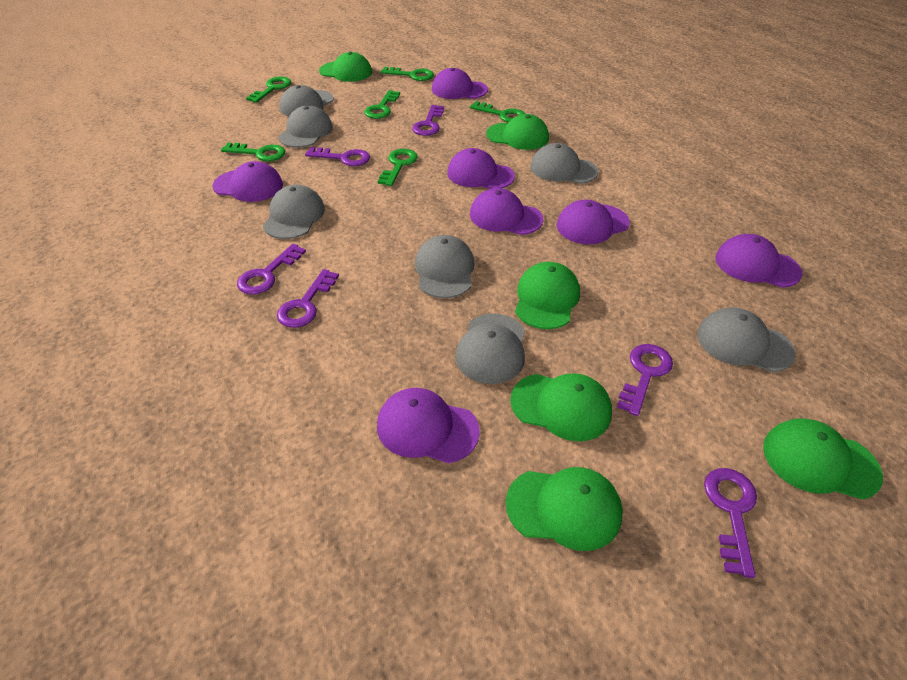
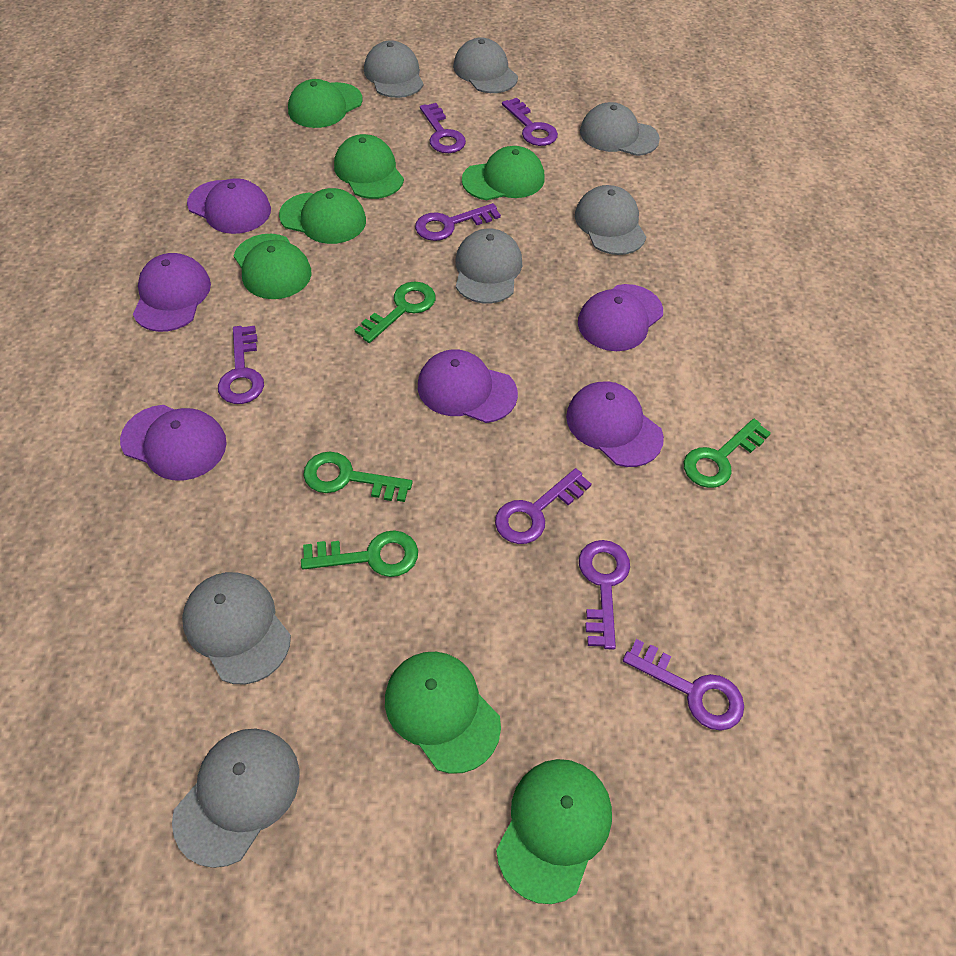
green cap: 6 -> 7
green key: 6 -> 4
purple cap: 7 -> 6
purple key: 6 -> 7

